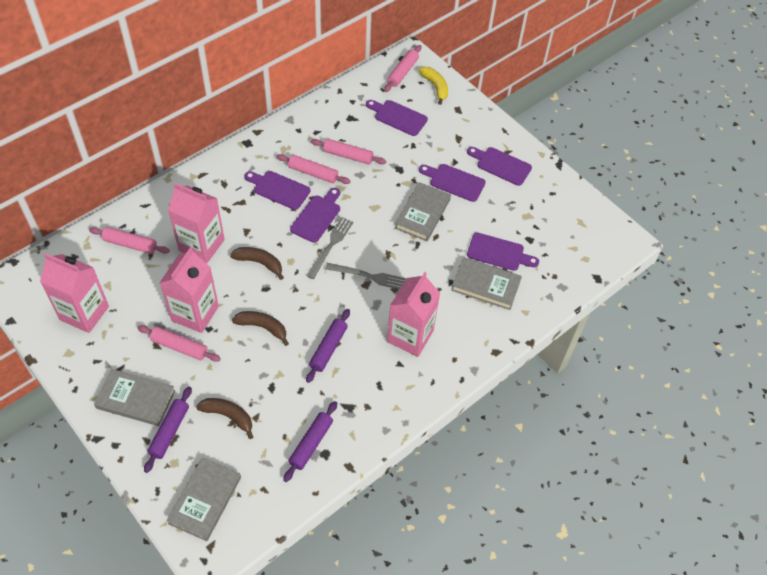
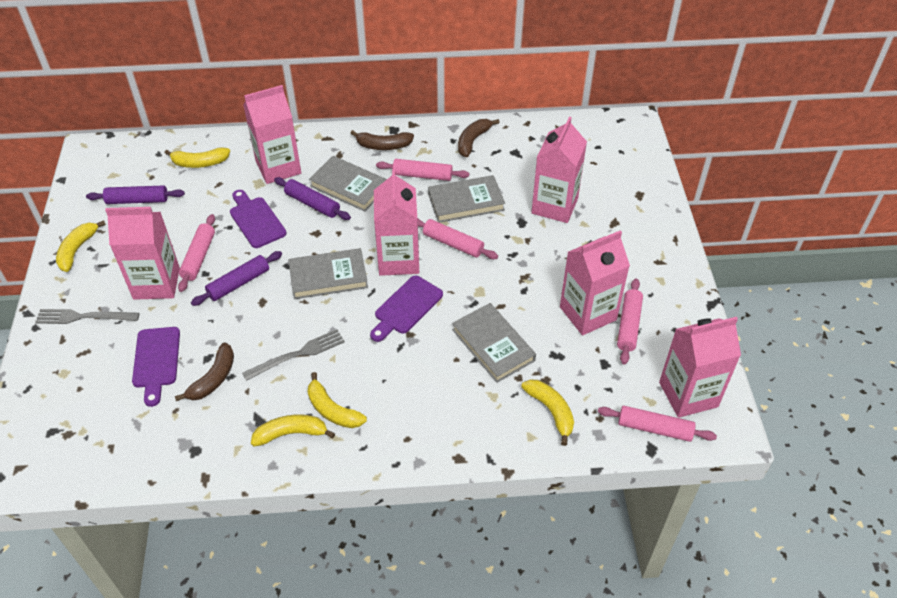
pink carton: 4 -> 6
purple cutting board: 6 -> 3
yellow banana: 1 -> 5

